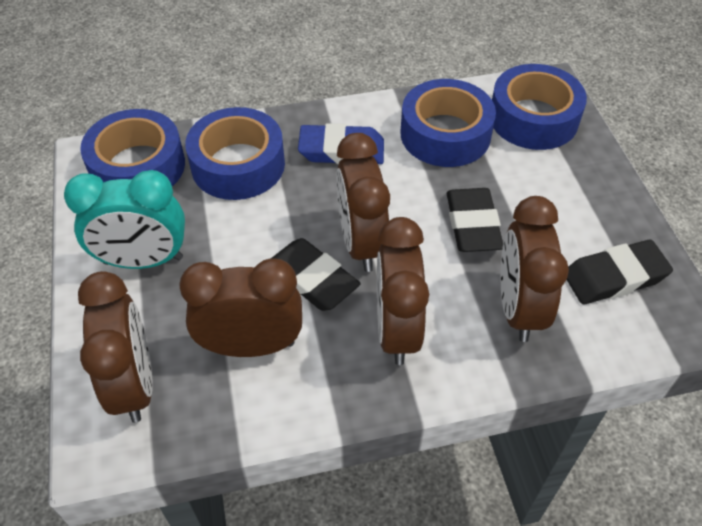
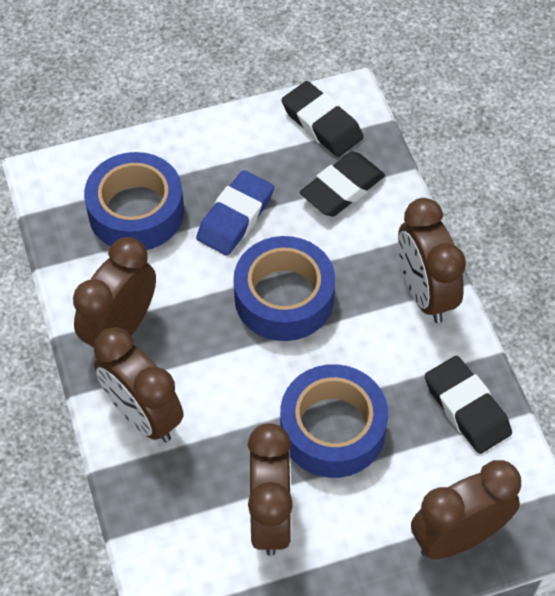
blue tape: 4 -> 3
turquoise clock: 1 -> 0

